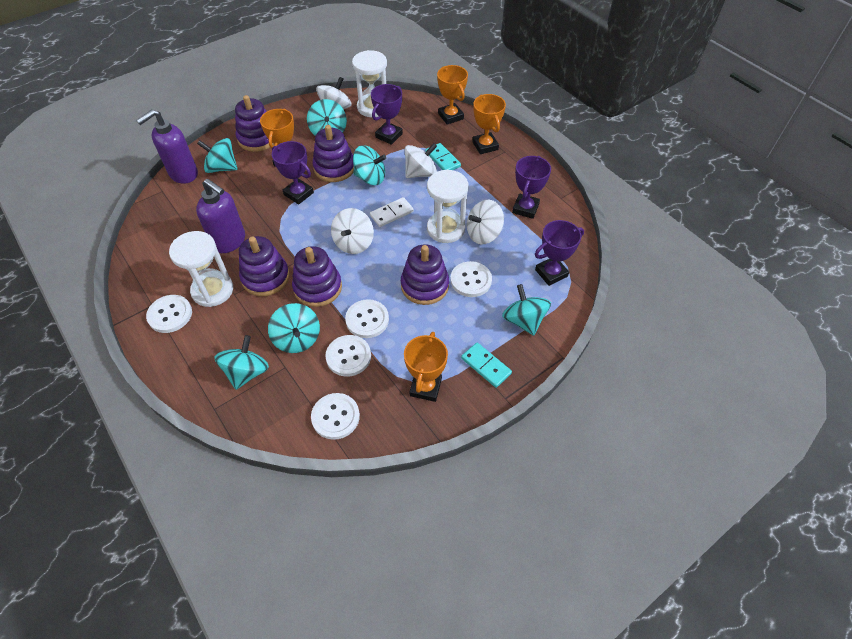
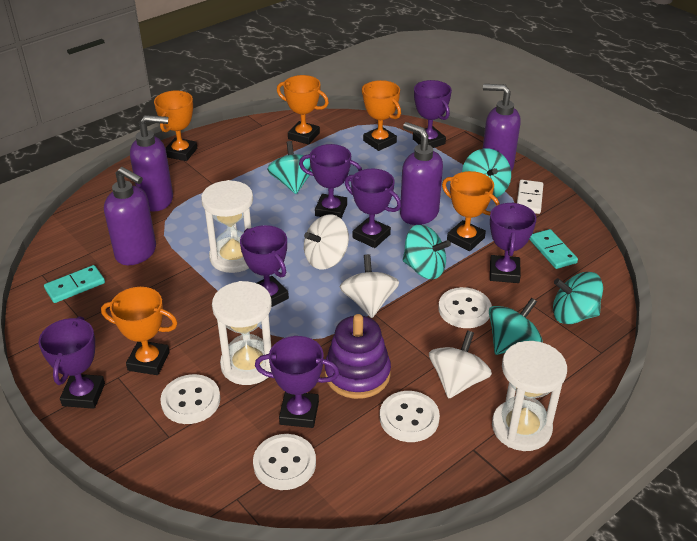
orange trophy: 4 -> 5
purple soap dispenser: 2 -> 4
purple stacking toy: 5 -> 1
purple trophy: 4 -> 7
turquoise spinning top: 6 -> 5
white button: 5 -> 4
white spinning top: 4 -> 3

